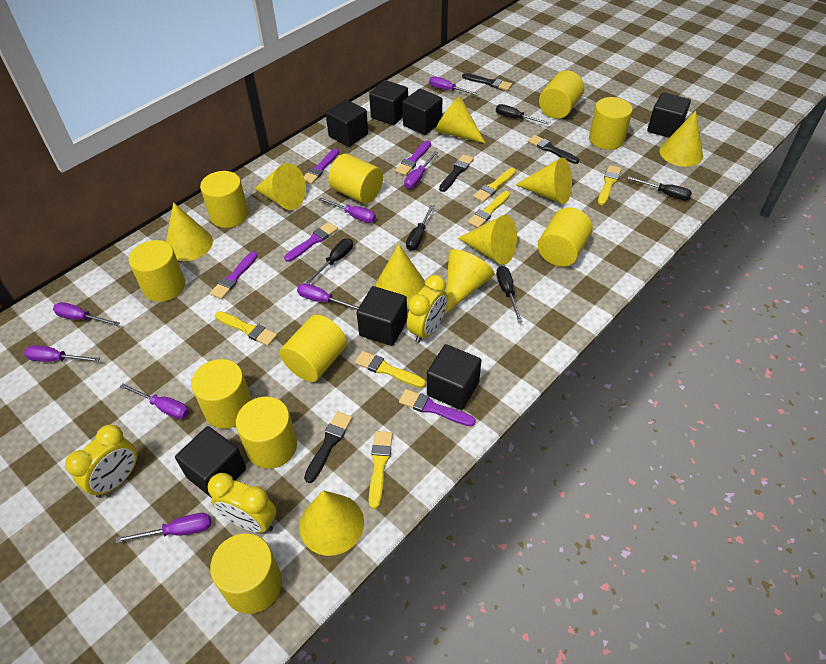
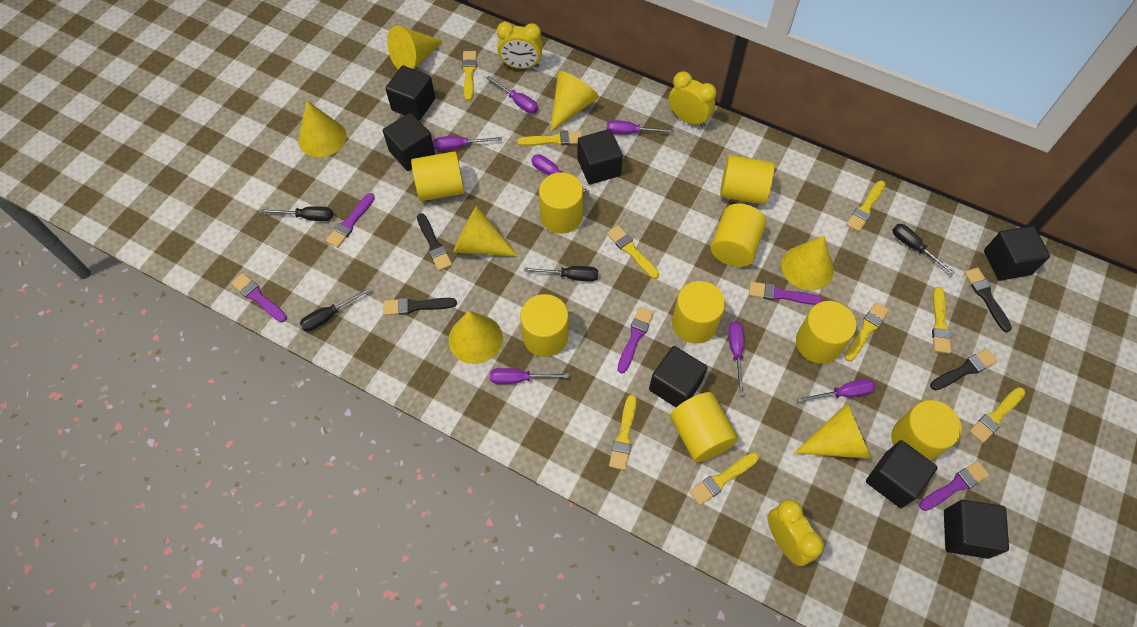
black screwdriver: 5 -> 4
purple screwdriver: 8 -> 7
yellow brush: 6 -> 9
yellow cone: 9 -> 7
yellow cylinder: 10 -> 9

